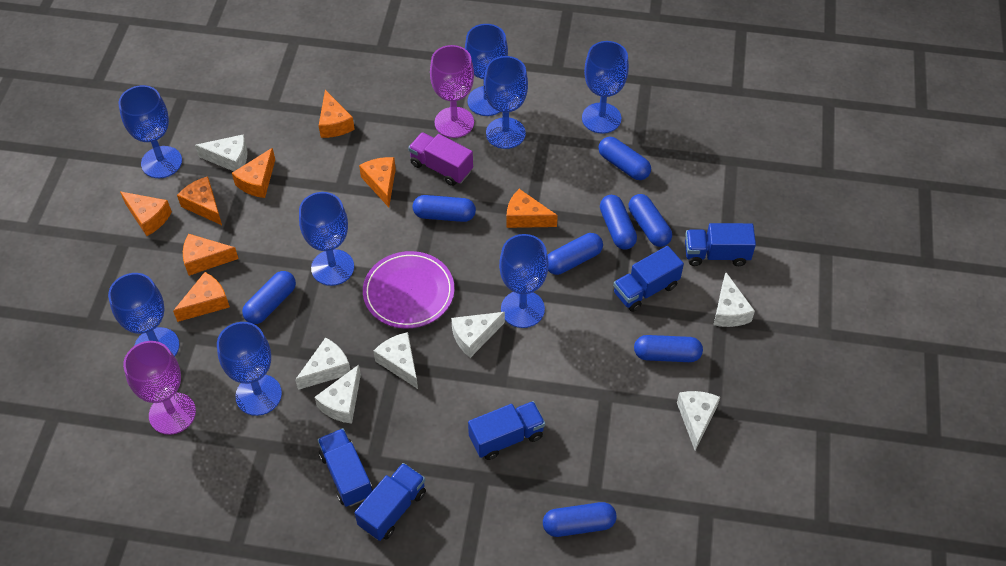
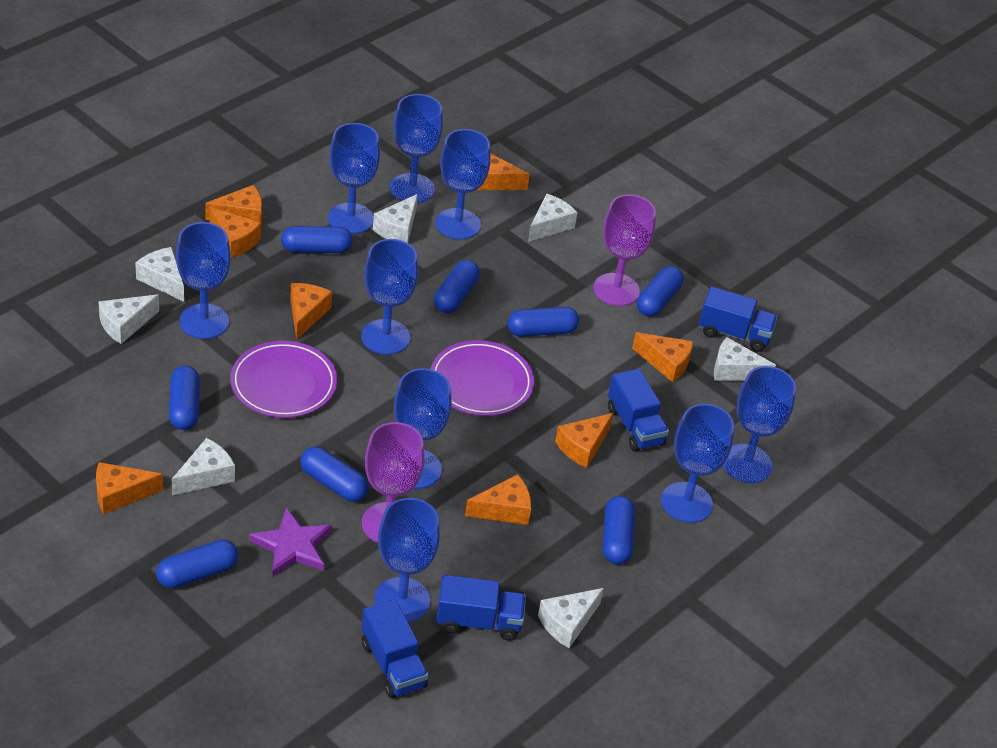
blue goblet: 8 -> 9
blue truck: 5 -> 4
purple plate: 1 -> 2
purple star: 0 -> 1
purple truck: 1 -> 0

